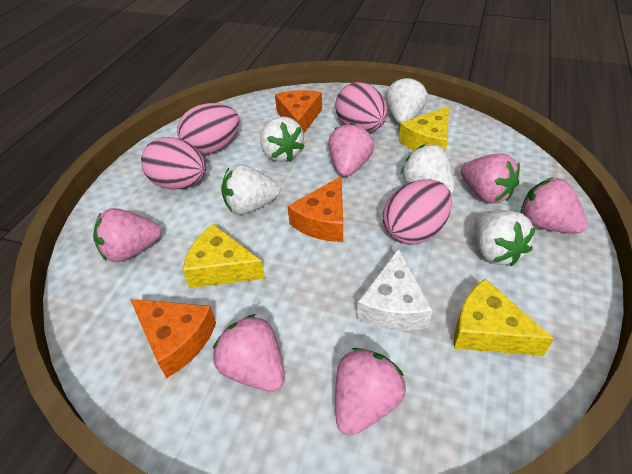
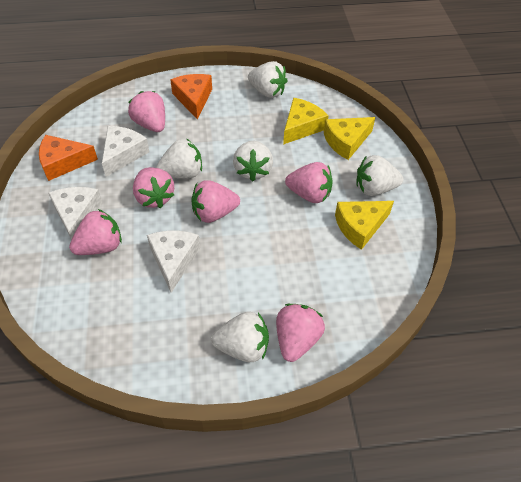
orange cheese: 3 -> 2
pink egg: 4 -> 0
white cheese: 1 -> 3

